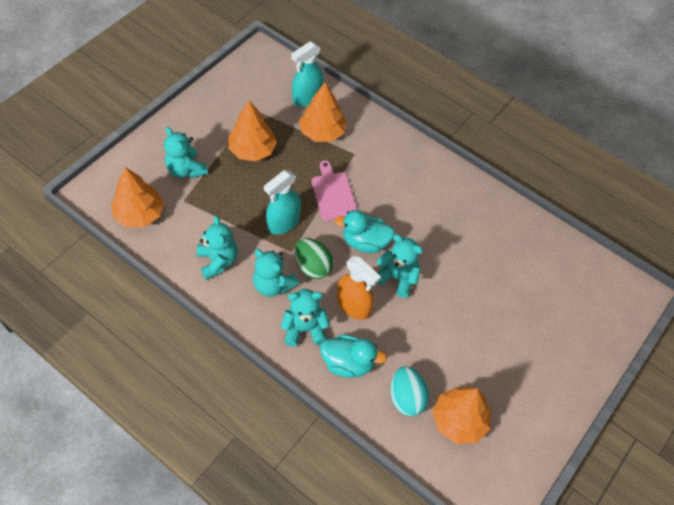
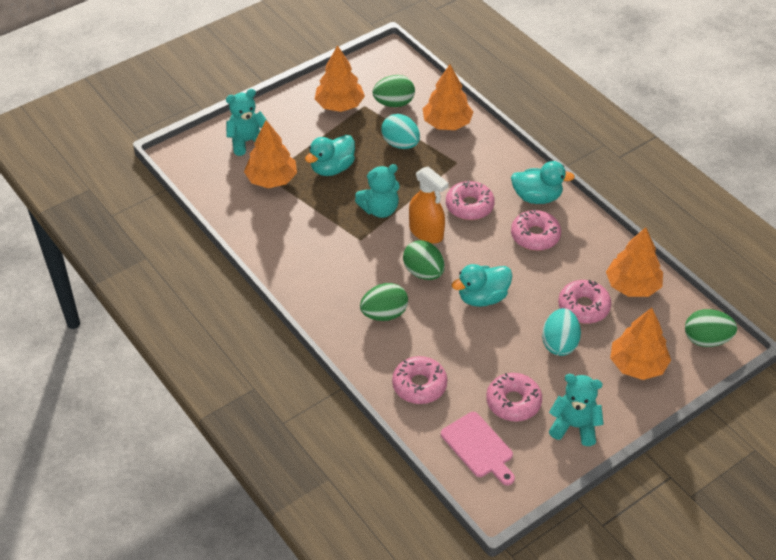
green egg: 1 -> 4
orange tree: 4 -> 5
pink donut: 0 -> 5
turquoise duck: 2 -> 3
turquoise egg: 1 -> 2
turquoise spray bottle: 2 -> 0
turquoise teddy bear: 5 -> 3

